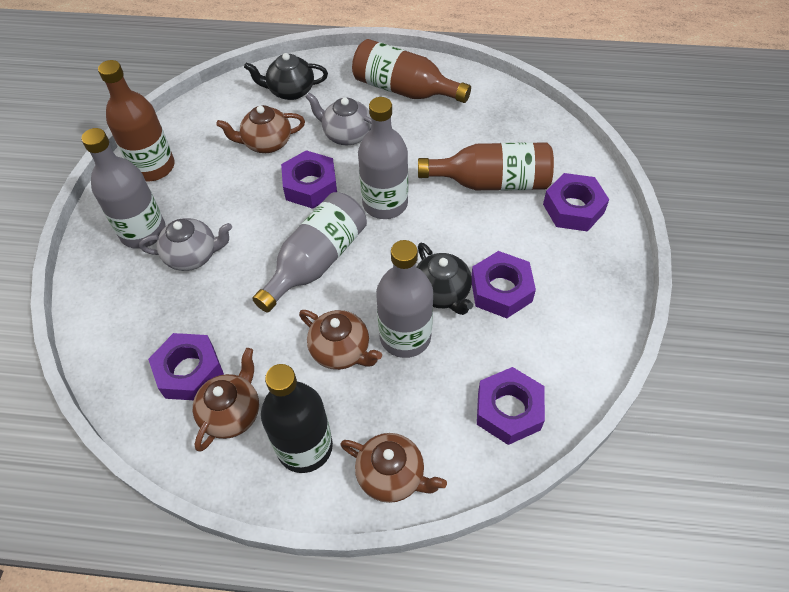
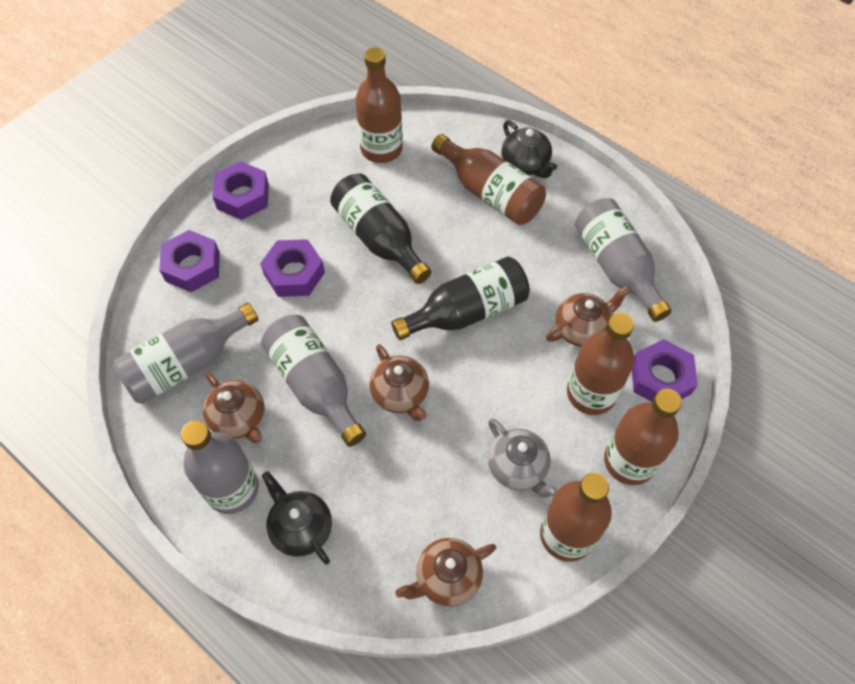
black bottle: 1 -> 2
brown bottle: 3 -> 5
grey teapot: 2 -> 1
purple nut: 5 -> 4

